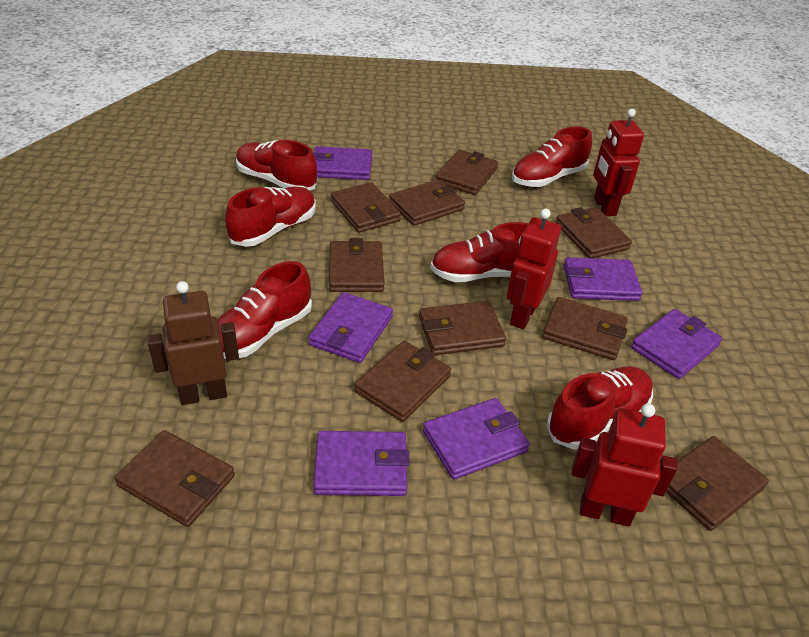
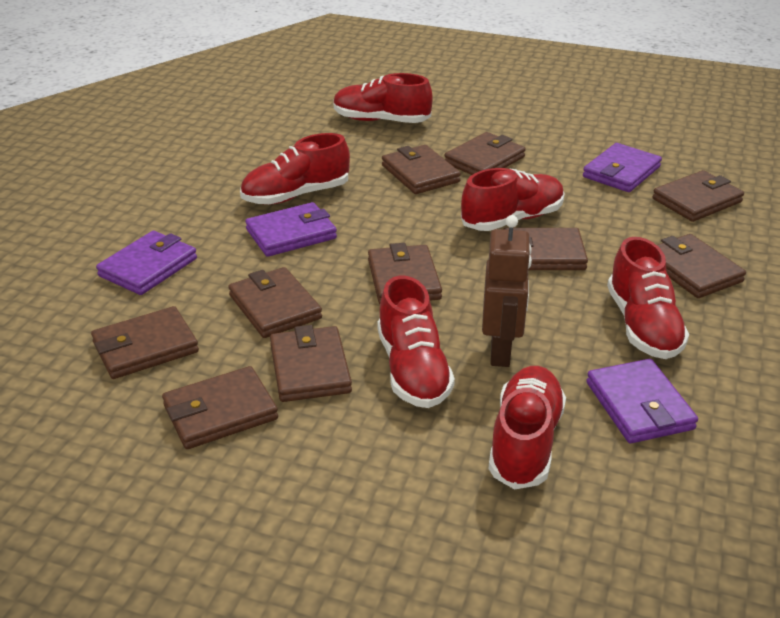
purple wallet: 6 -> 4
red robot: 3 -> 0

